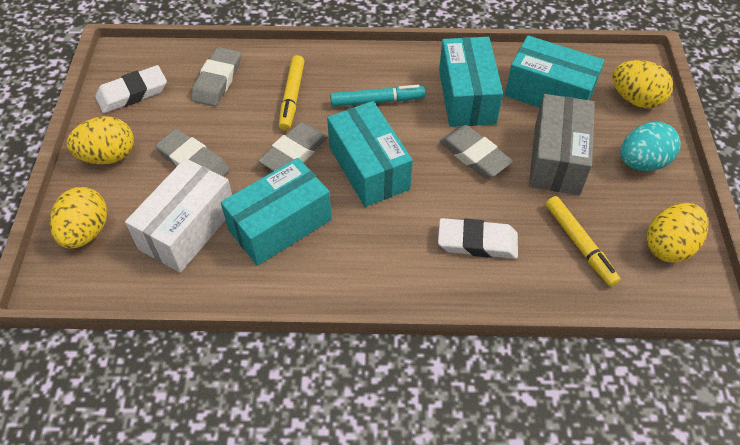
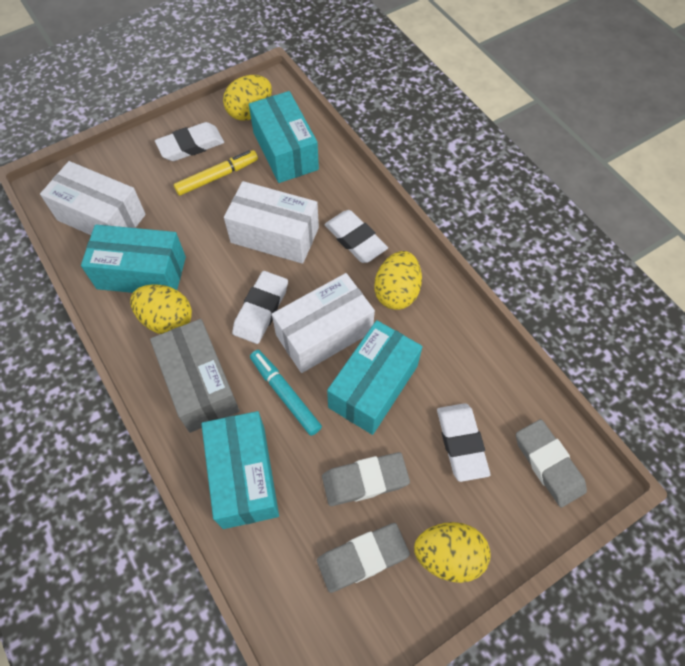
grey eraser: 4 -> 3
turquoise egg: 1 -> 0
white box: 1 -> 3
white eraser: 2 -> 4
yellow marker: 2 -> 1

